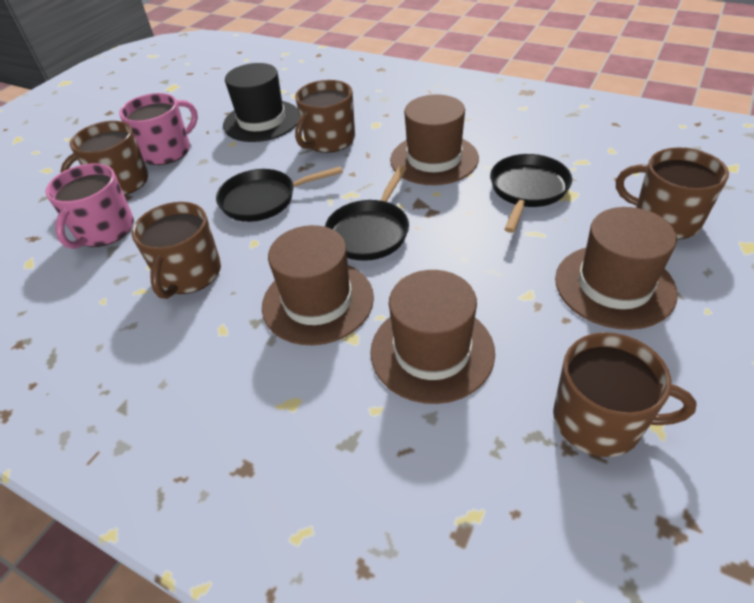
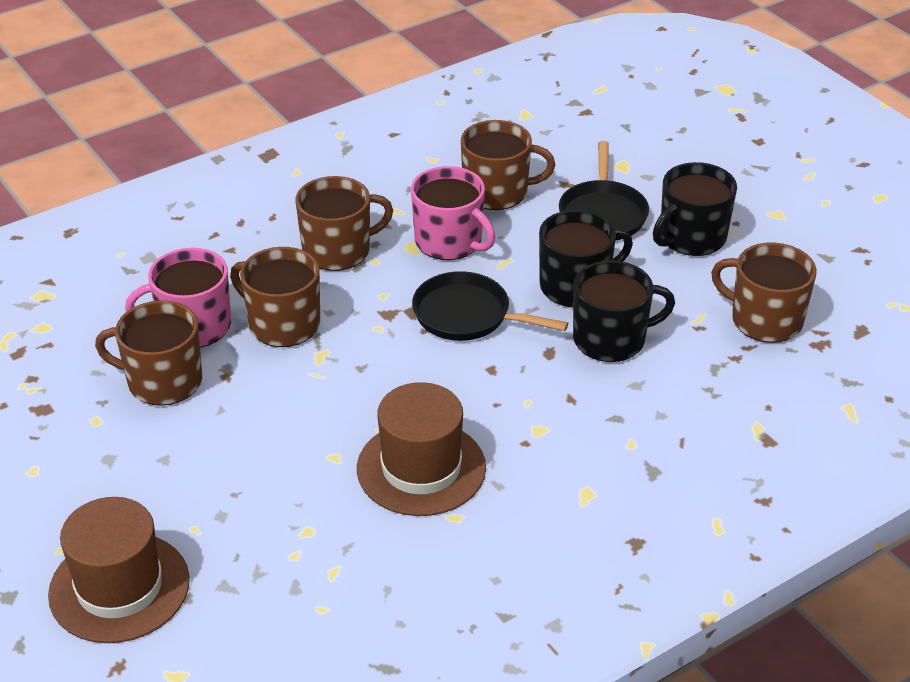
black hat: 1 -> 0
black mug: 0 -> 3
black pan: 3 -> 2
brown hat: 4 -> 2

